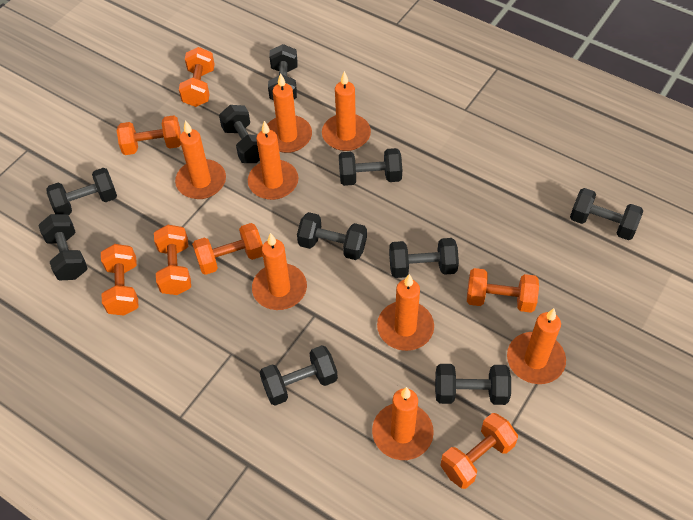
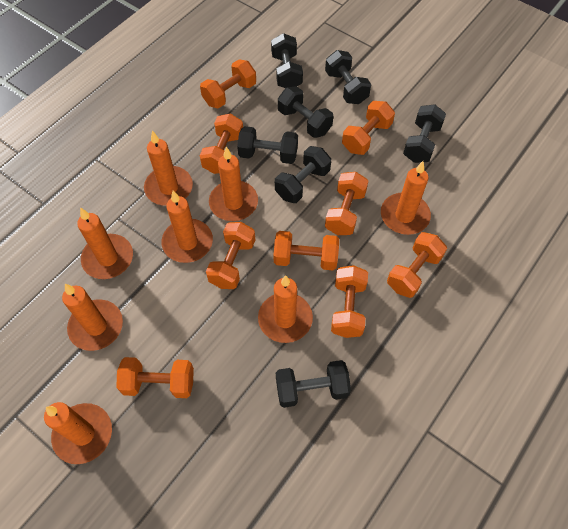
black dumbbell: 10 -> 7
orange dumbbell: 7 -> 9

